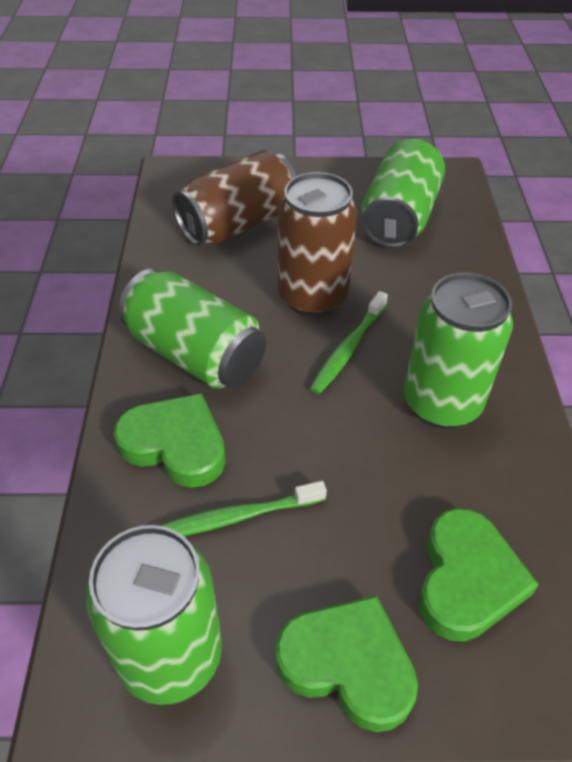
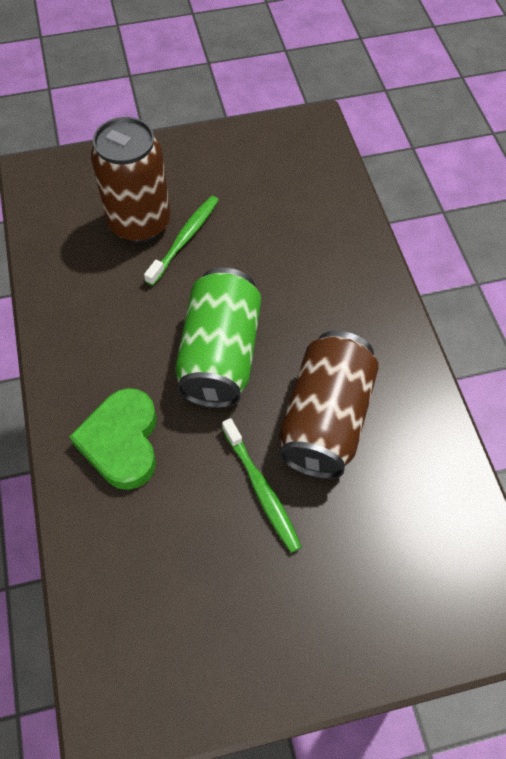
green can: 4 -> 1
green heart: 3 -> 1

